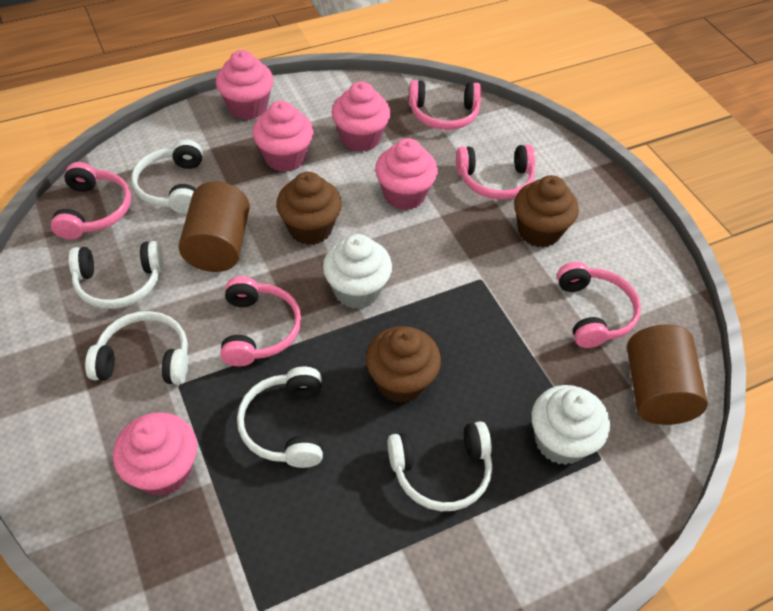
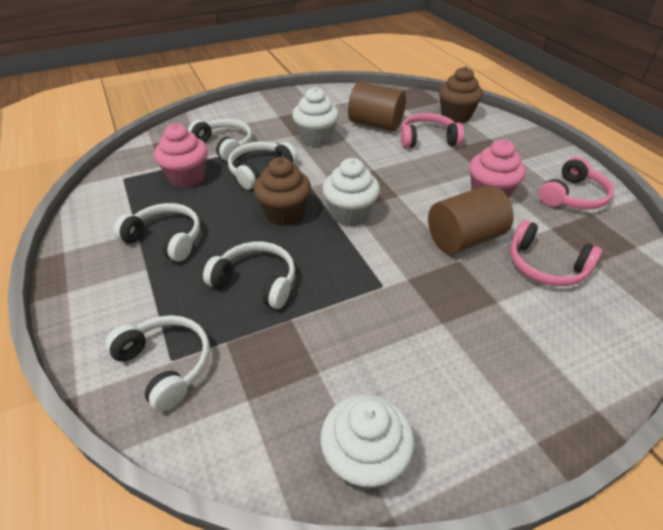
brown cupcake: 3 -> 2
pink cupcake: 5 -> 2
pink headphones: 5 -> 3
white cupcake: 2 -> 3

